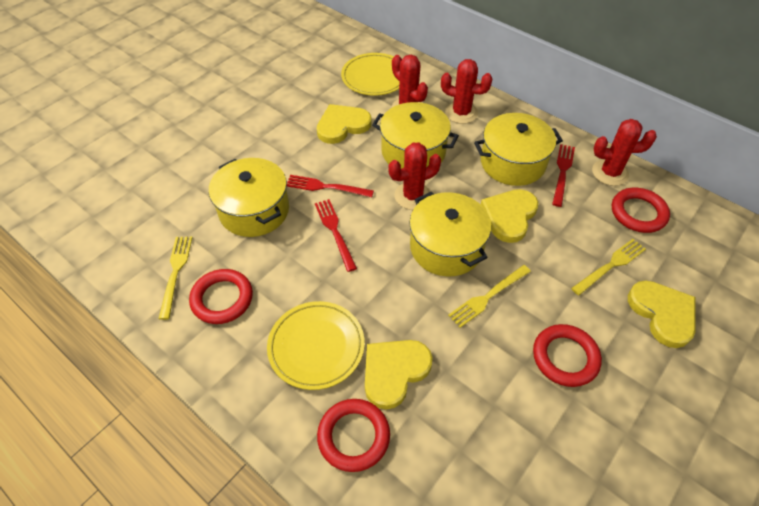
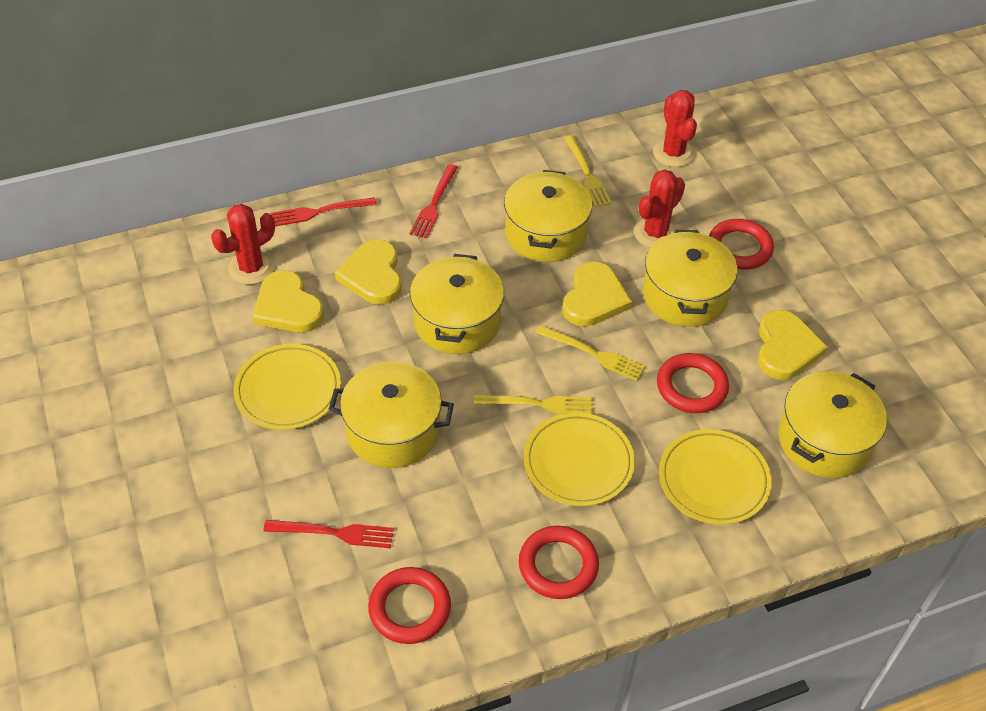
red cactus: 4 -> 3
yellow plate: 2 -> 3
yellow pot: 4 -> 5

